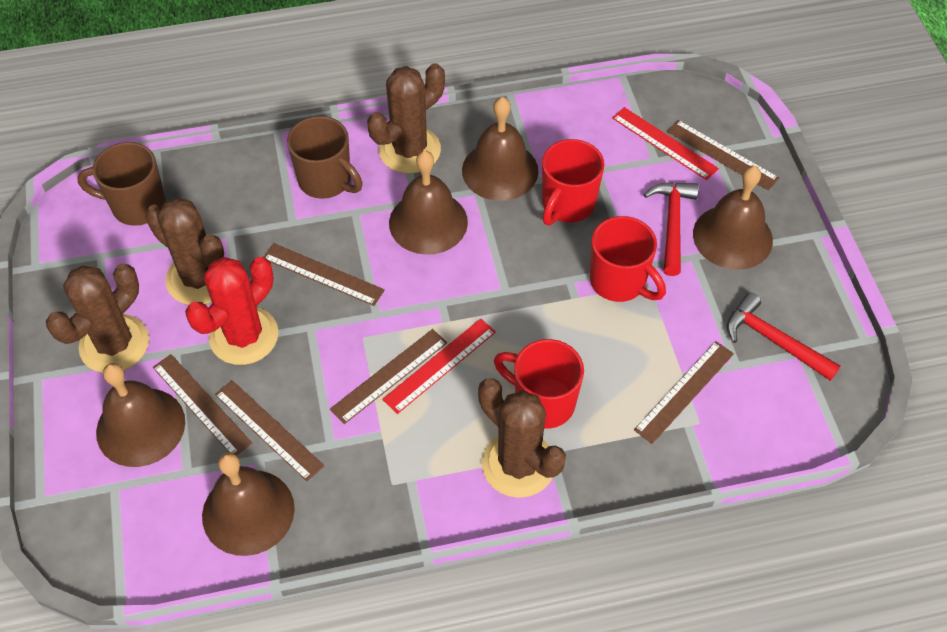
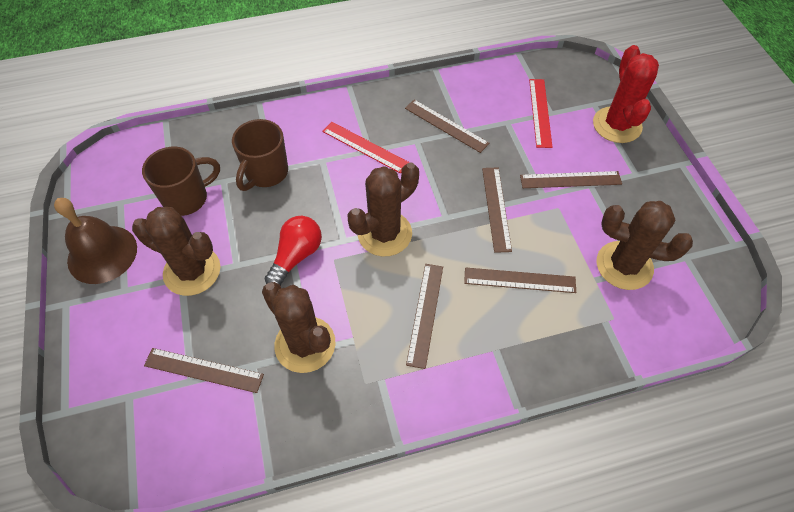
brown bell: 5 -> 1
red hammer: 2 -> 0
red light bulb: 0 -> 1
red mug: 3 -> 0

